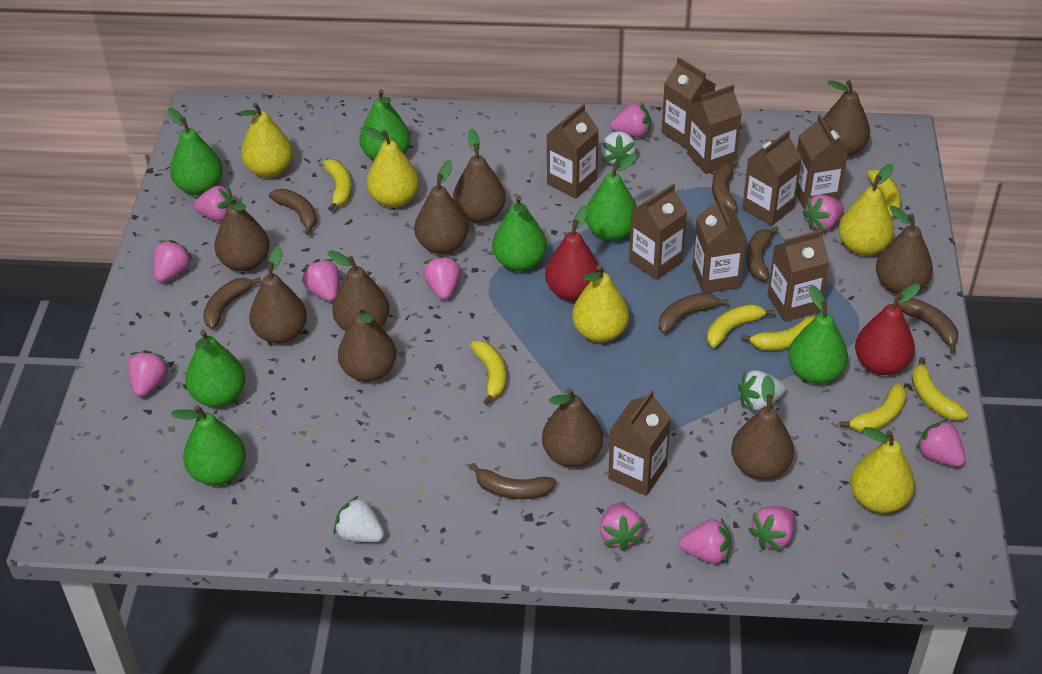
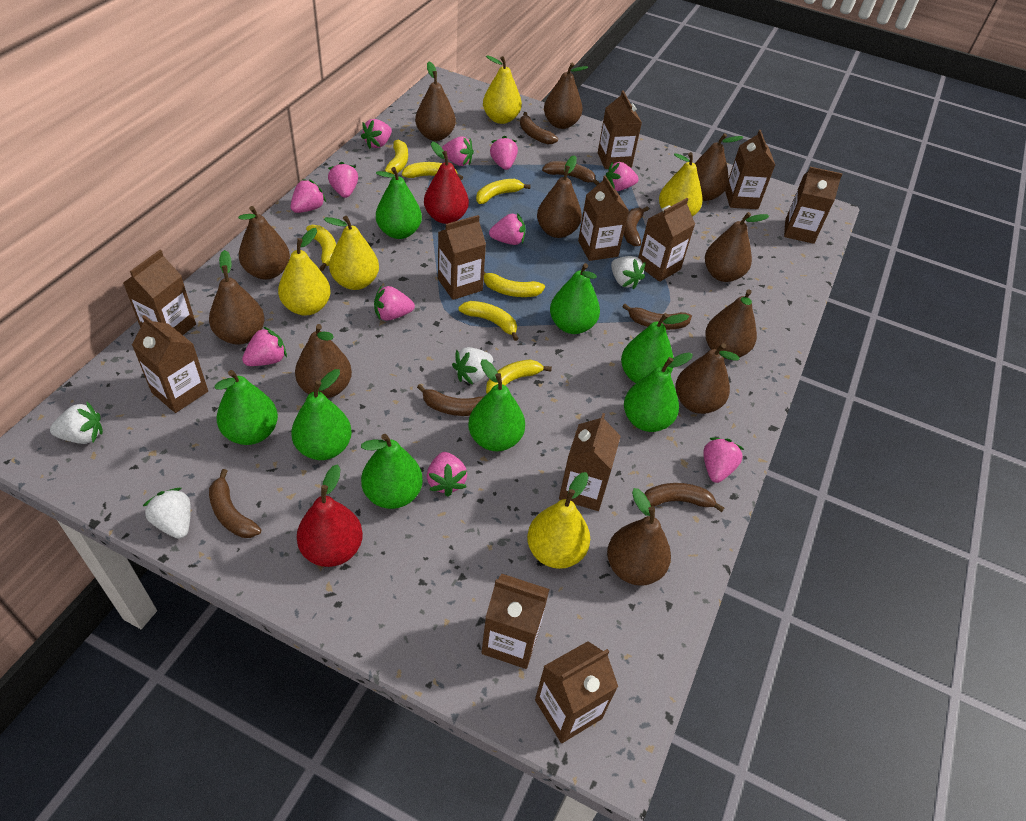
brown carton: 9 -> 11
brown pear: 10 -> 11
green pear: 7 -> 8
white strawberry: 3 -> 4

